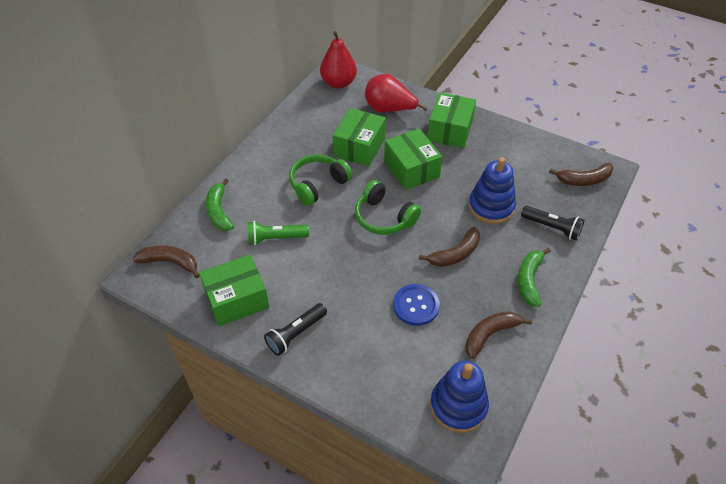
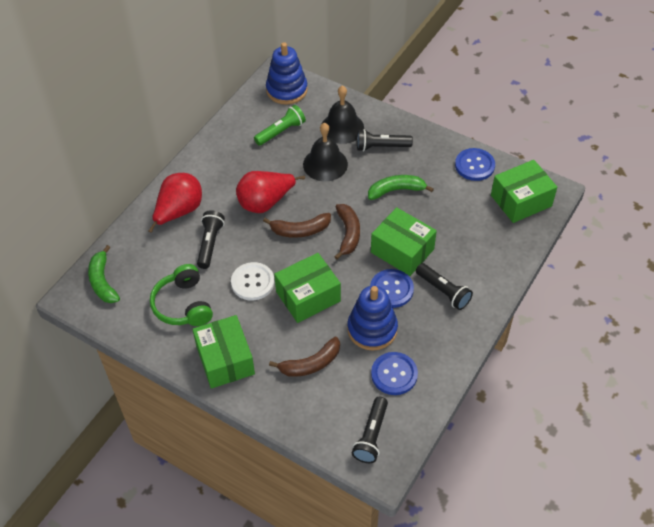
black bell: 0 -> 2
black flashlight: 2 -> 4
blue button: 1 -> 3
brown banana: 4 -> 3
green headphones: 2 -> 1
white button: 0 -> 1

